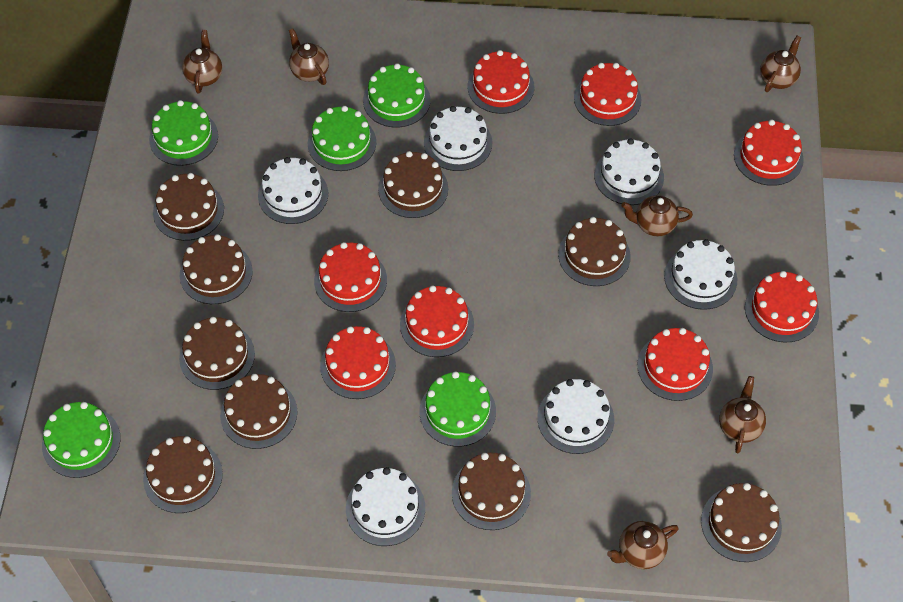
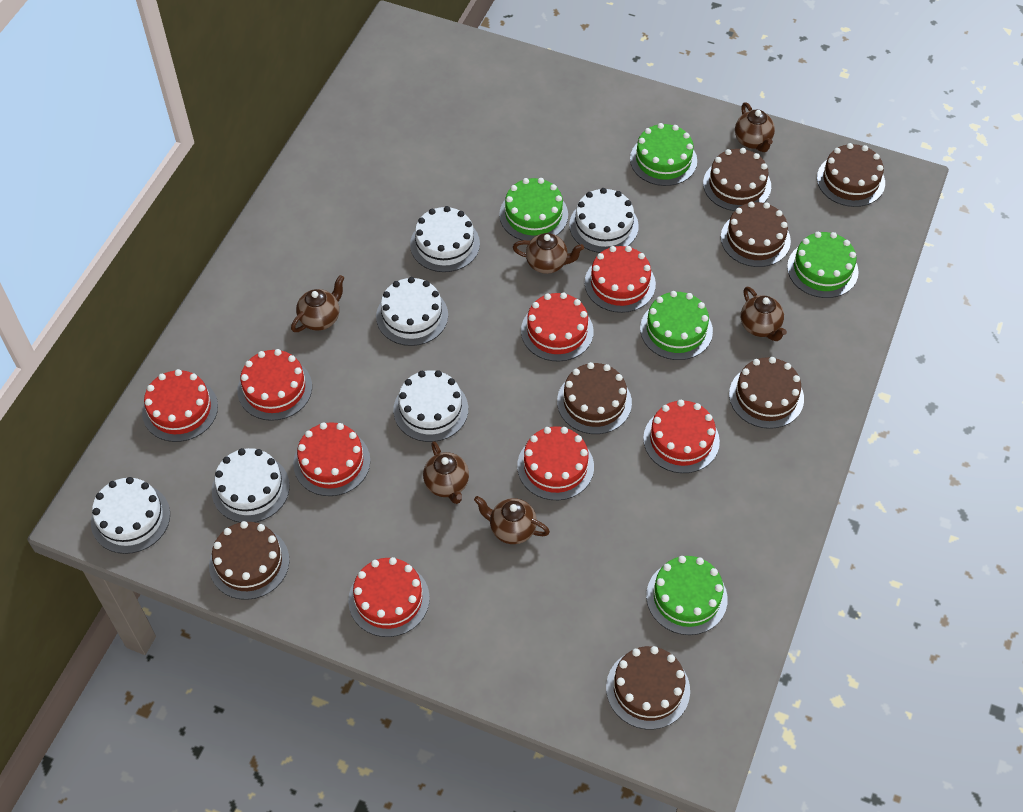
brown cake: 9 -> 7

